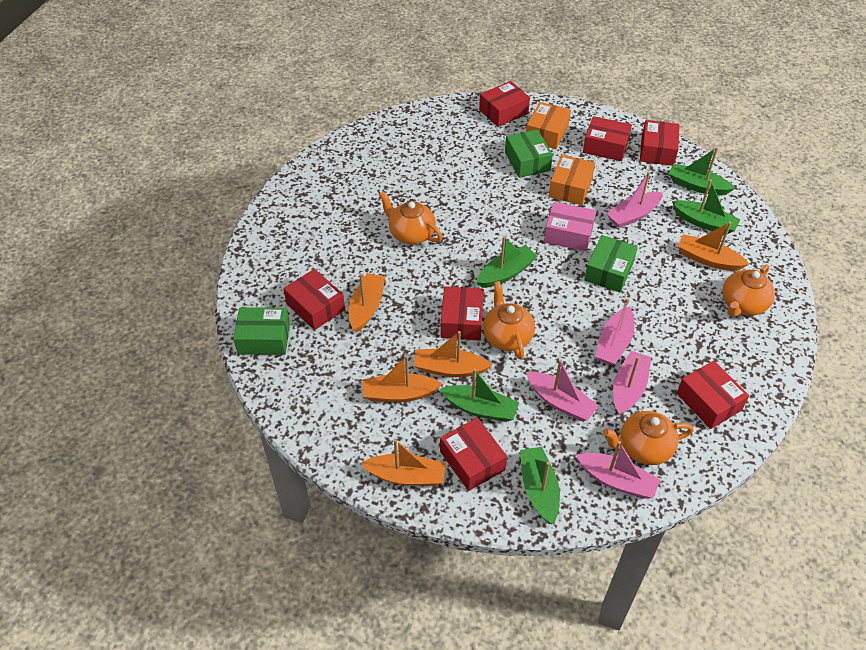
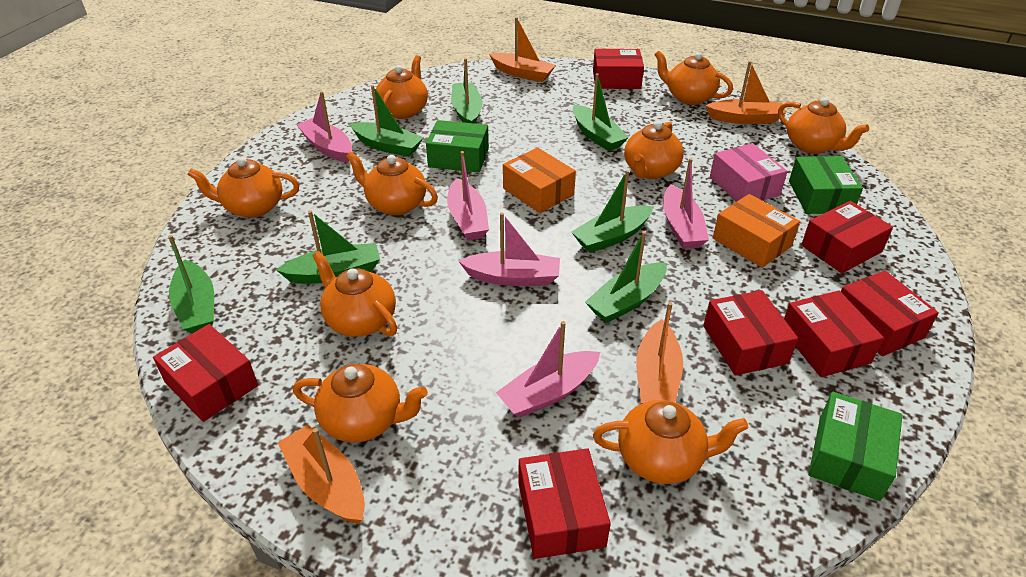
green boat: 5 -> 7
orange boat: 5 -> 4
orange teapot: 4 -> 9

